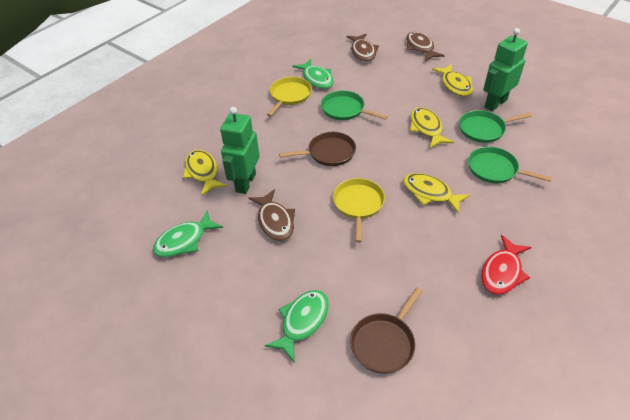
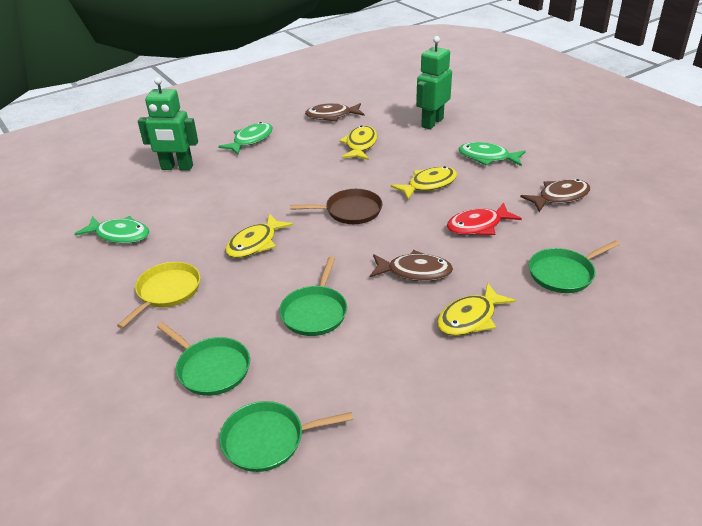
brown pan: 2 -> 1
green pan: 3 -> 4
yellow pan: 2 -> 1

